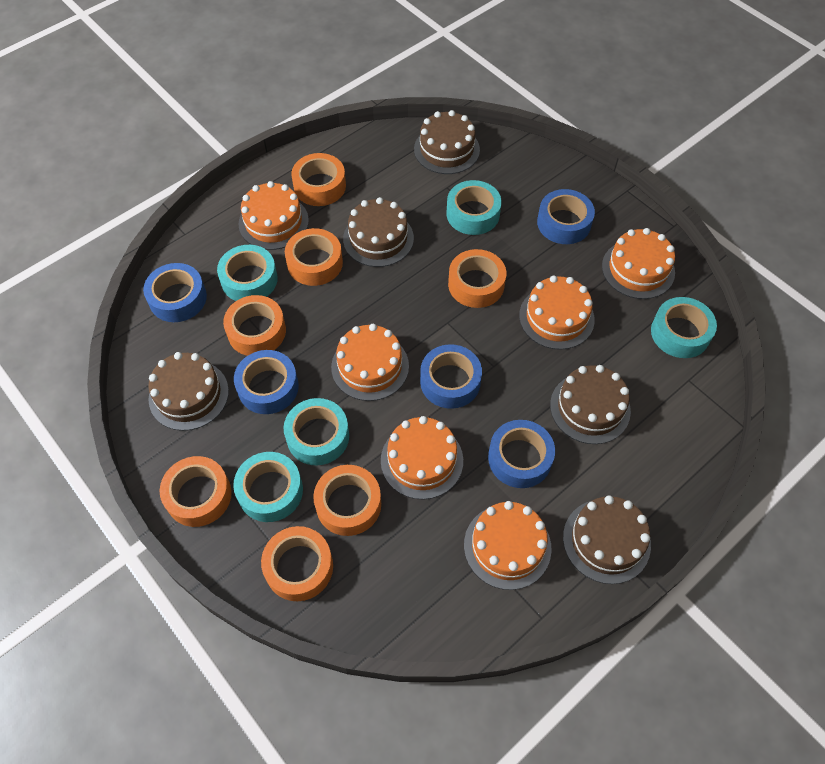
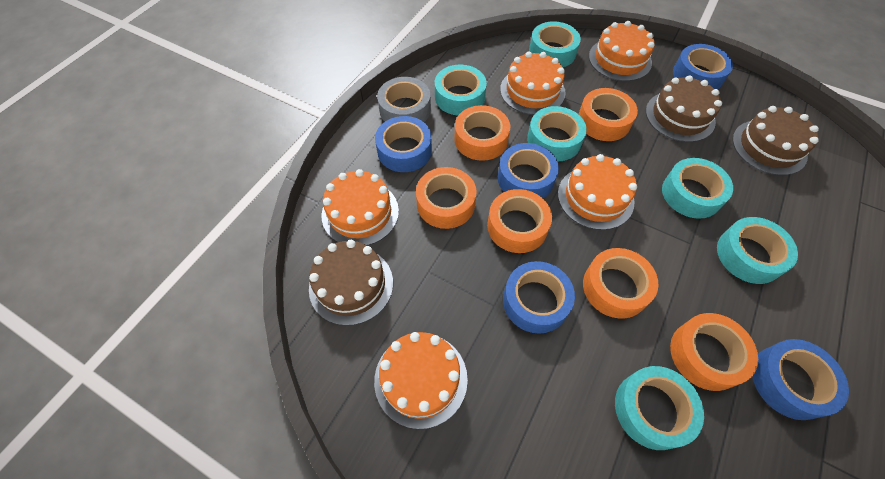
brown cake: 5 -> 3
grey tape: 0 -> 1
orange cake: 6 -> 5
orange tape: 7 -> 6
turquoise tape: 5 -> 6

